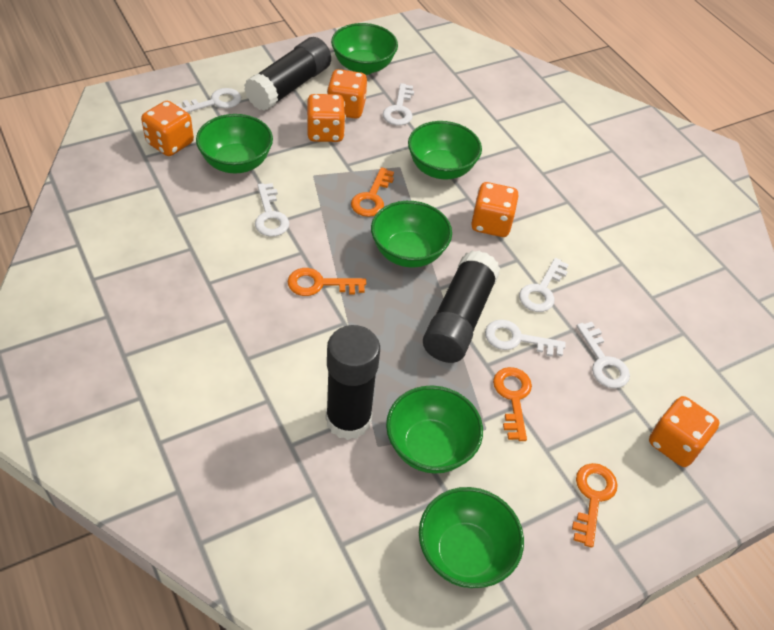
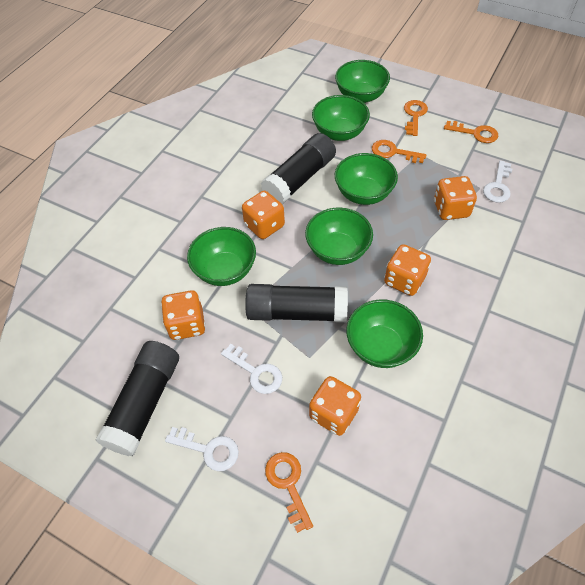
white key: 6 -> 3

